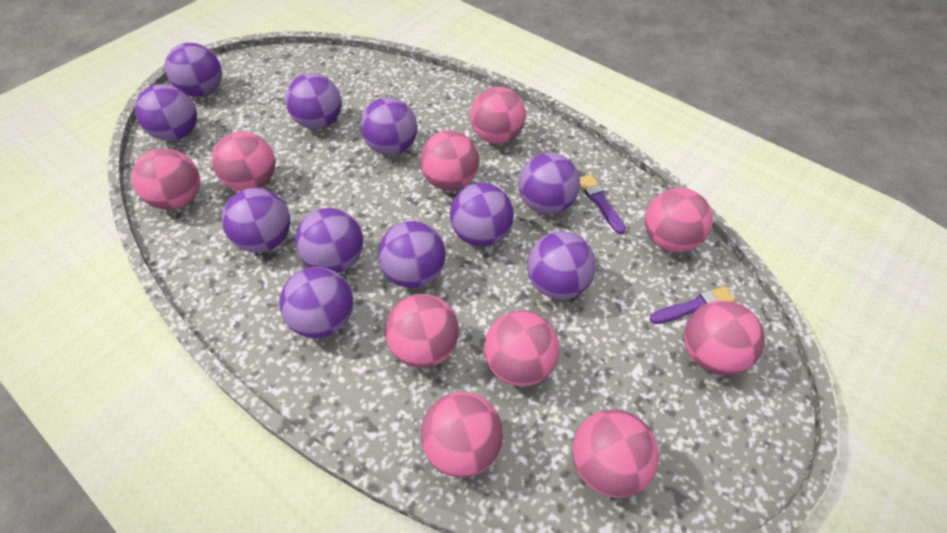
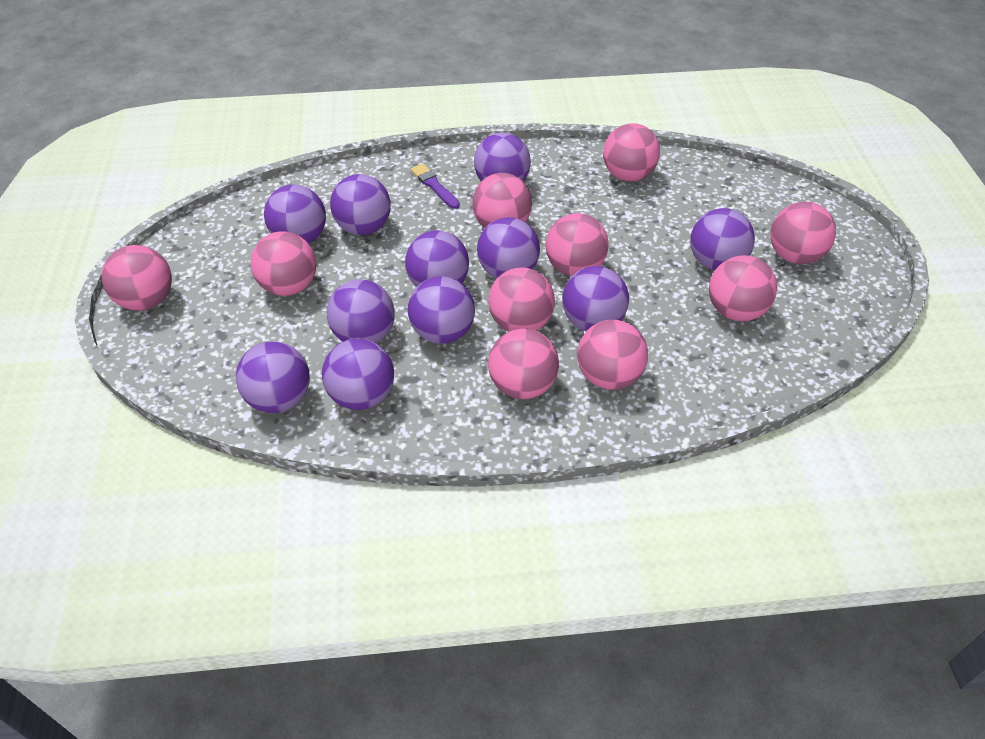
purple brush: 2 -> 1

